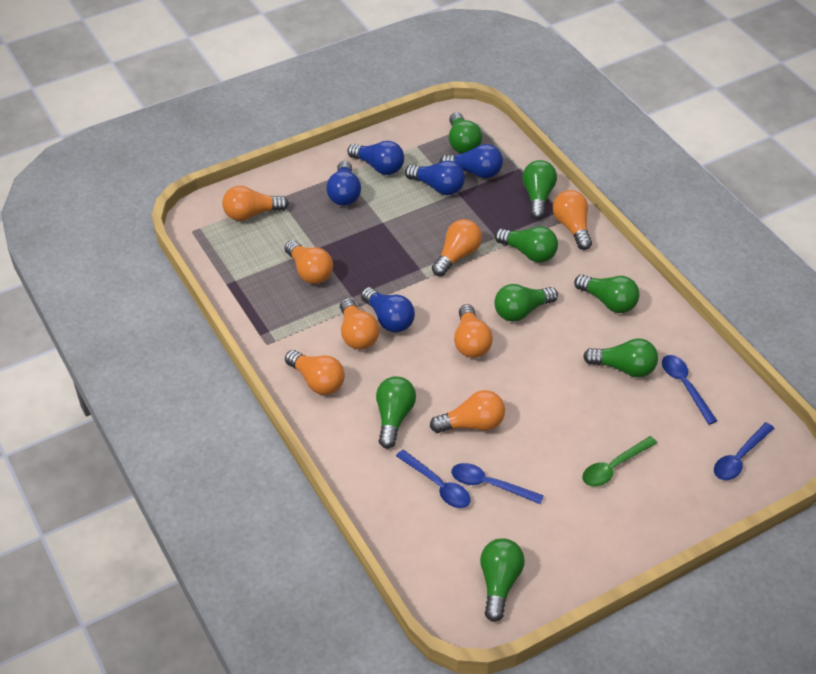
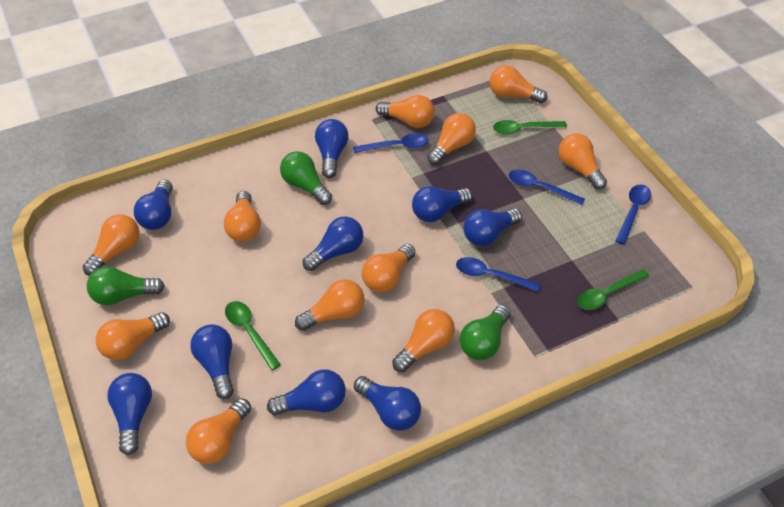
blue light bulb: 5 -> 9
green light bulb: 8 -> 3
green spoon: 1 -> 3
orange light bulb: 8 -> 11

